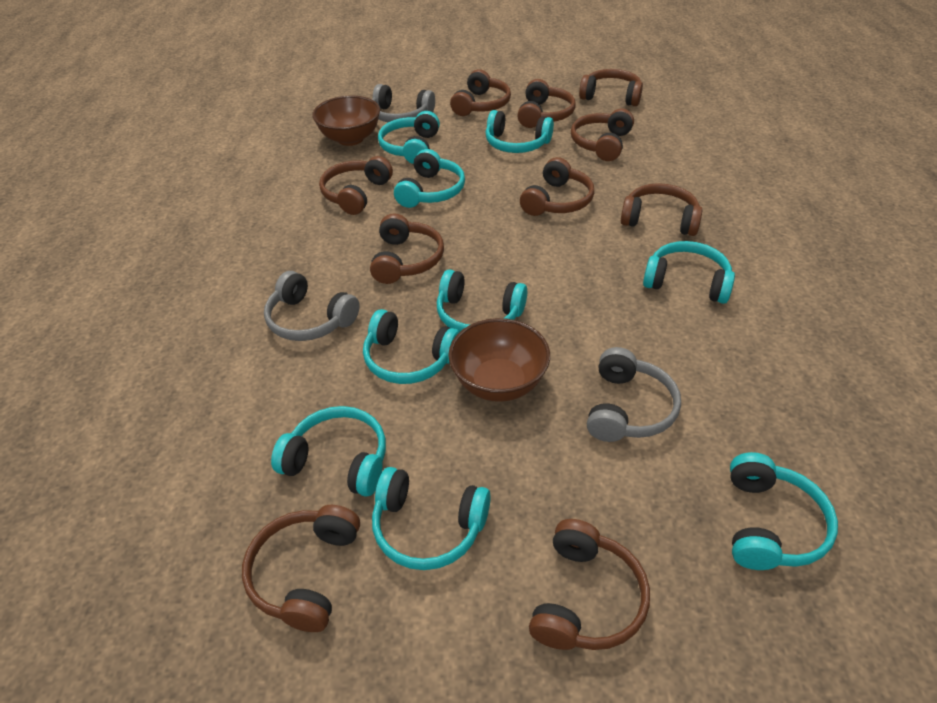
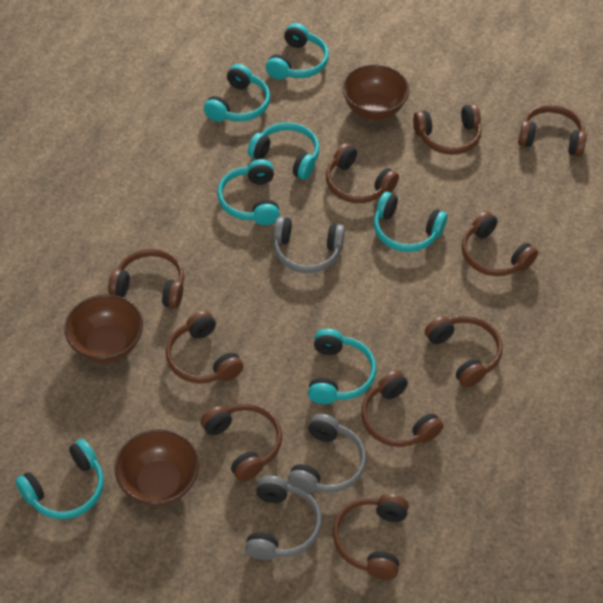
brown bowl: 2 -> 3
turquoise headphones: 9 -> 7

